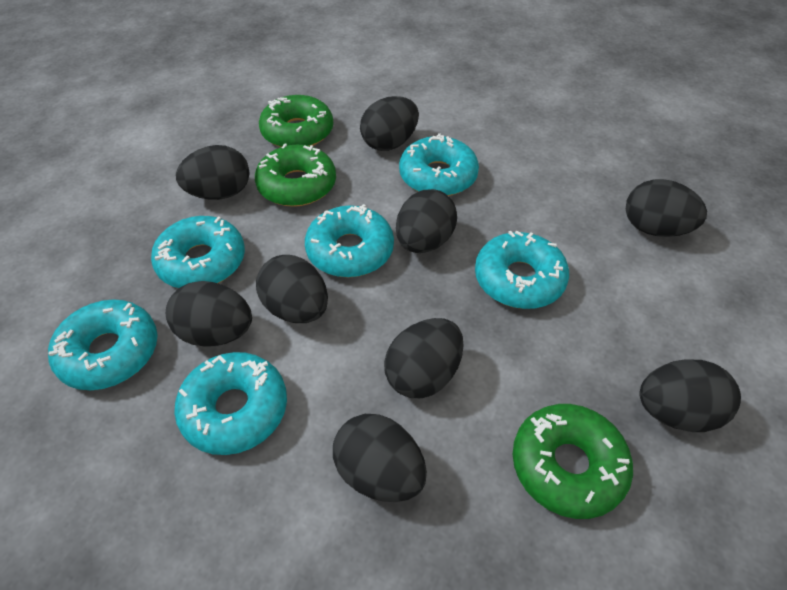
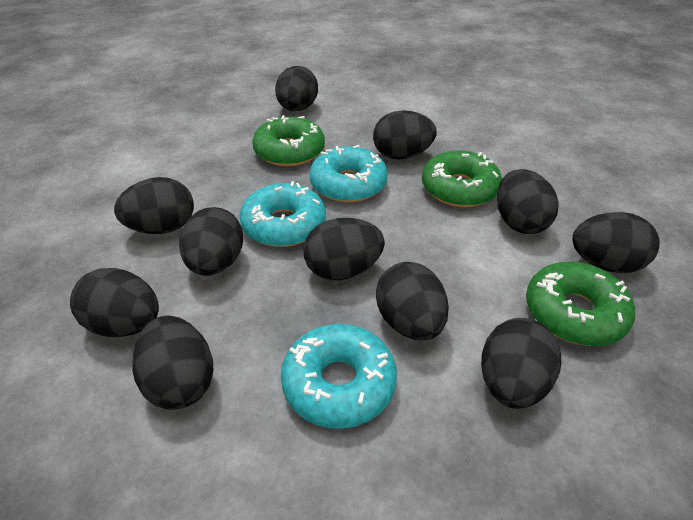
black egg: 9 -> 11
turquoise donut: 6 -> 3

